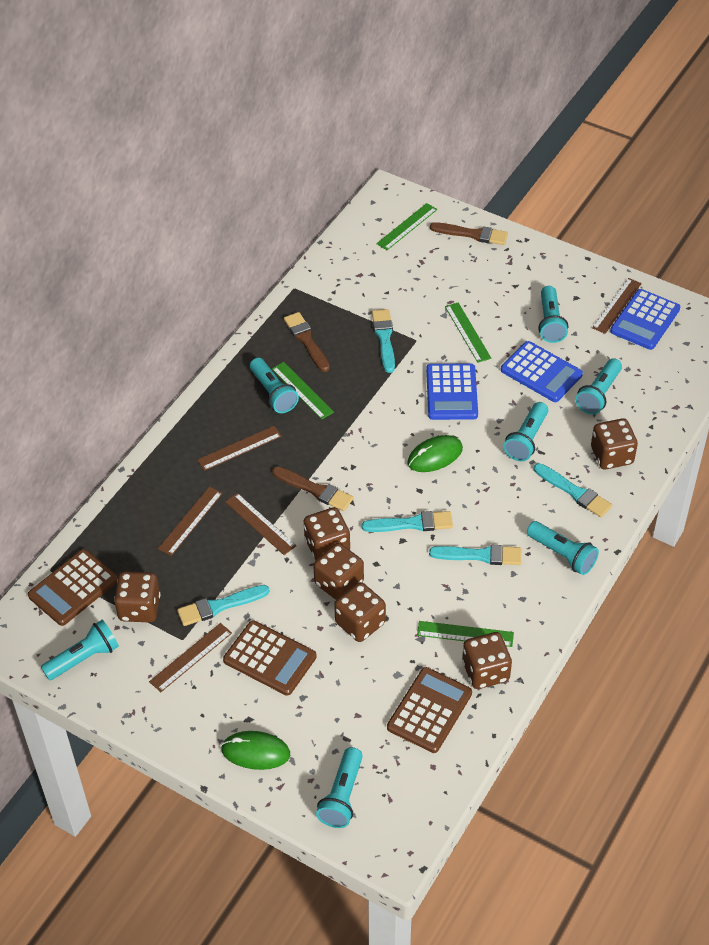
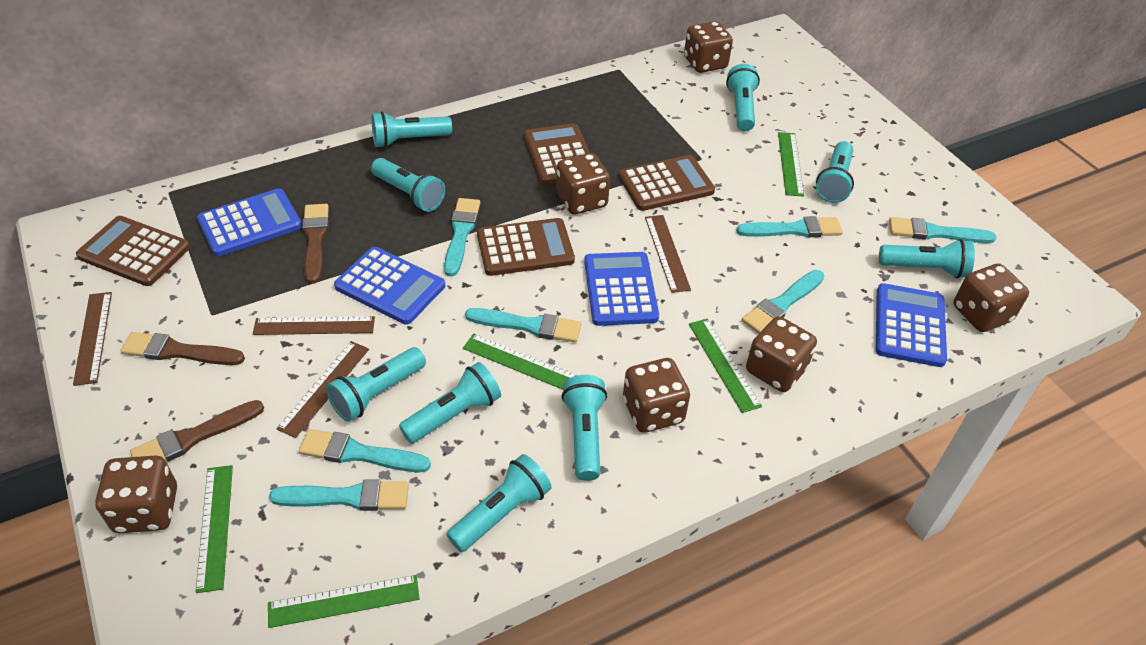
blue calculator: 3 -> 4
brown calculator: 3 -> 4
brown ruler: 5 -> 4
green mouse: 2 -> 0
green ruler: 4 -> 5
turquoise brush: 5 -> 7
turquoise flashlight: 7 -> 9

